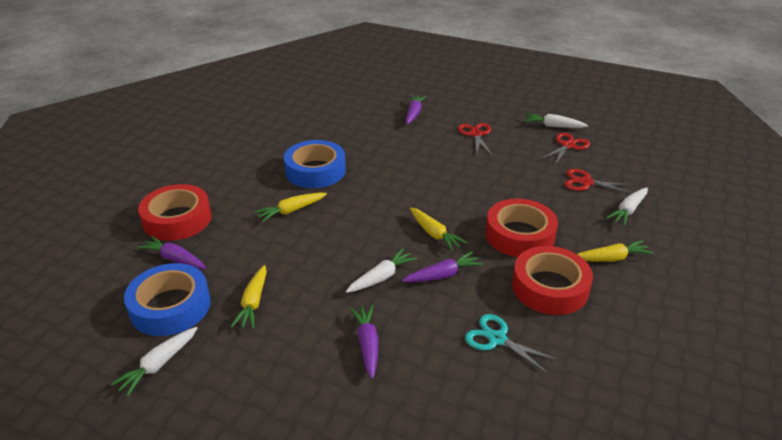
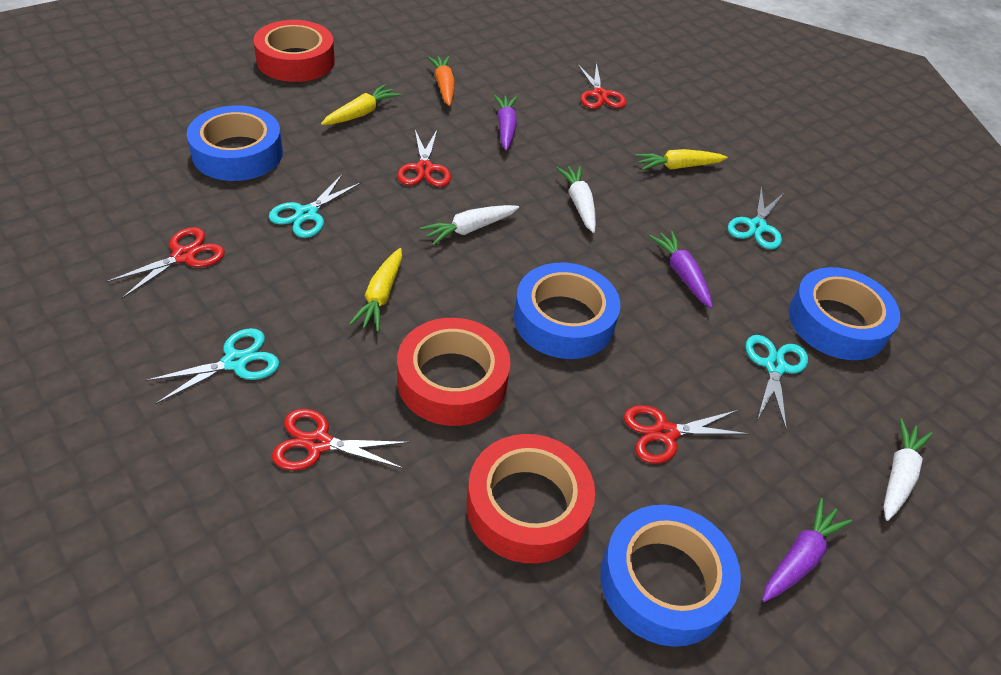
blue tape: 2 -> 4
orange carrot: 0 -> 1
purple carrot: 4 -> 3
red scissors: 3 -> 5
turquoise scissors: 1 -> 4
white carrot: 4 -> 3
yellow carrot: 4 -> 3

